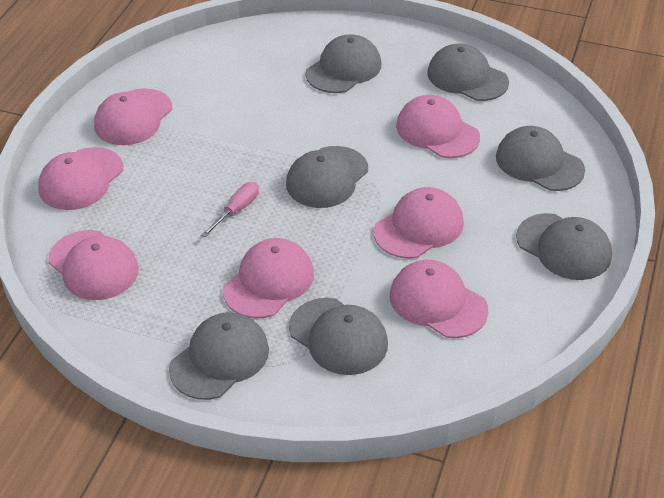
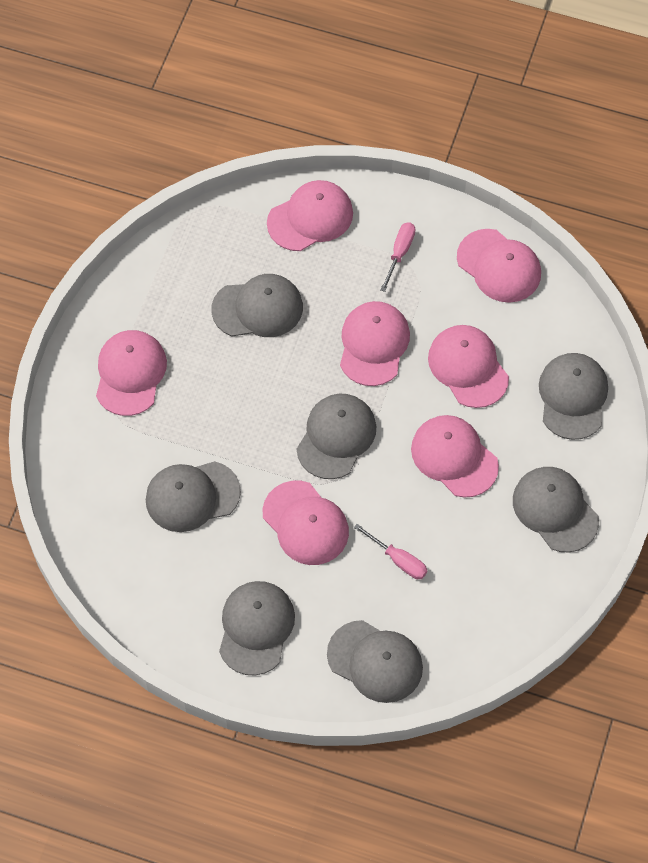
pink screwdriver: 1 -> 2

